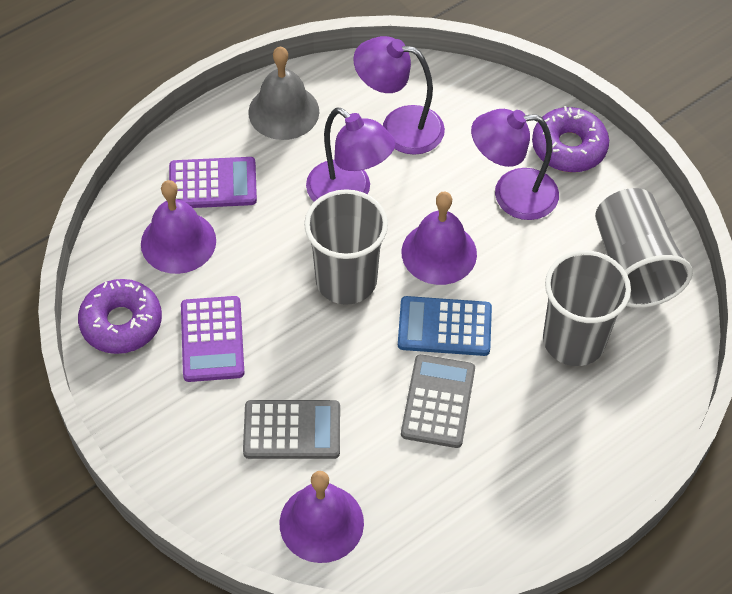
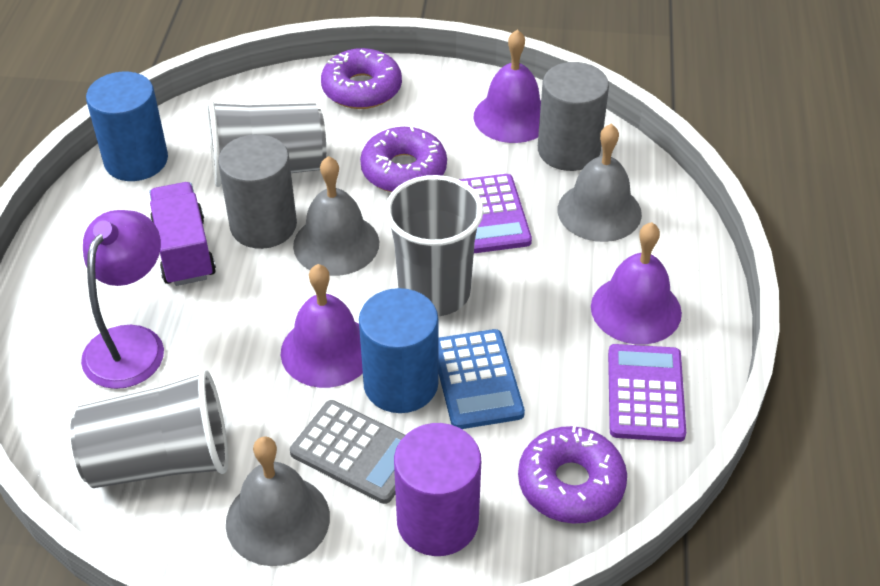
blue cylinder: 0 -> 2
grey bell: 1 -> 3
grey calculator: 2 -> 1
grey cylinder: 0 -> 2
purple cylinder: 0 -> 1
purple donut: 2 -> 3
purple lamp: 3 -> 1
purple truck: 0 -> 1

